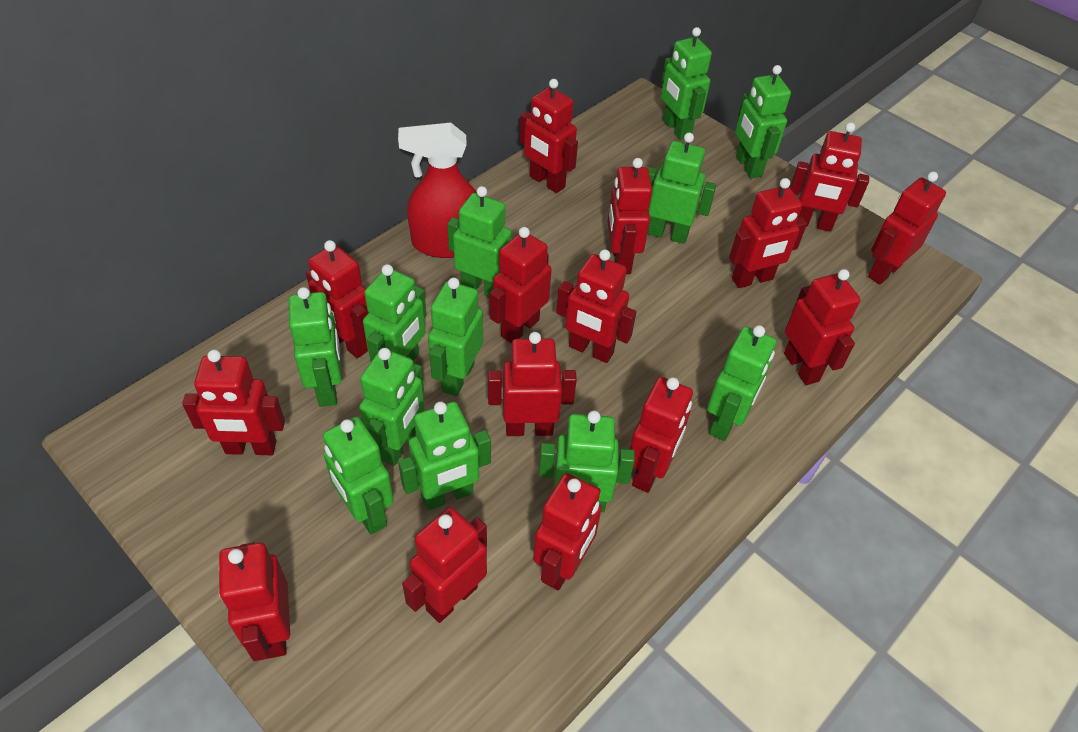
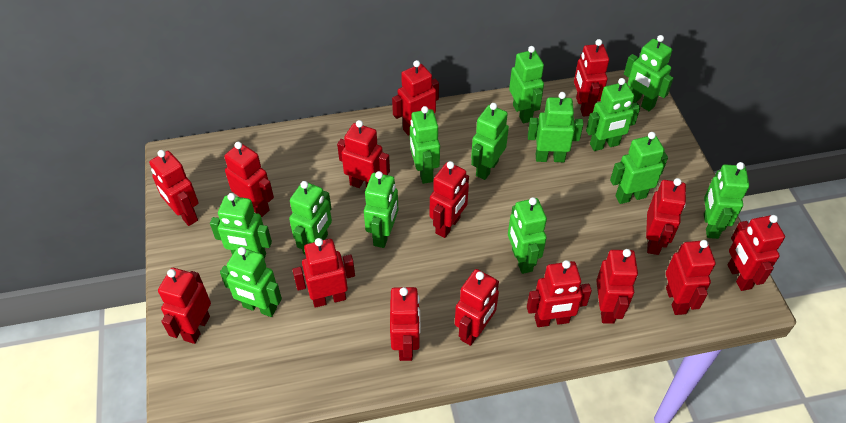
green robot: 12 -> 13
red spray bottle: 1 -> 0

